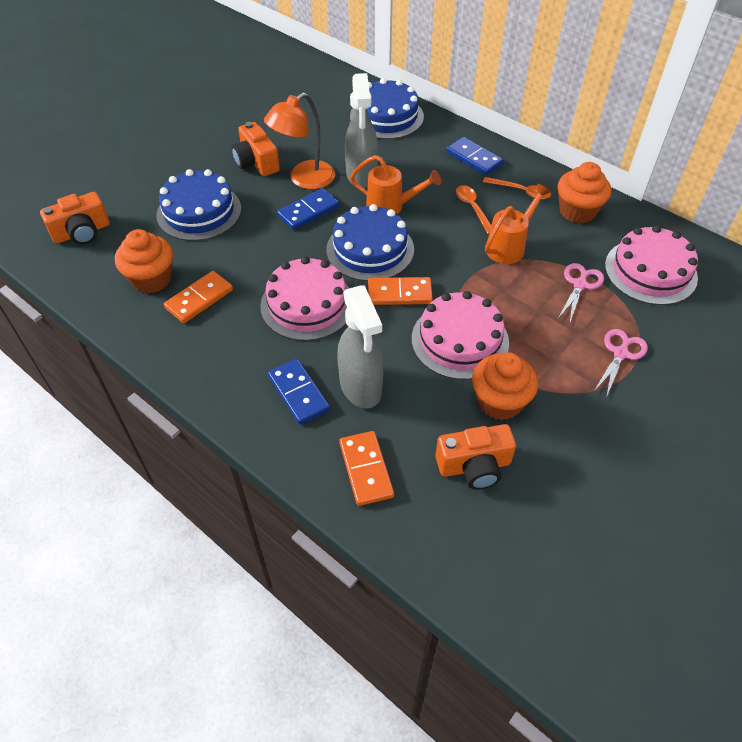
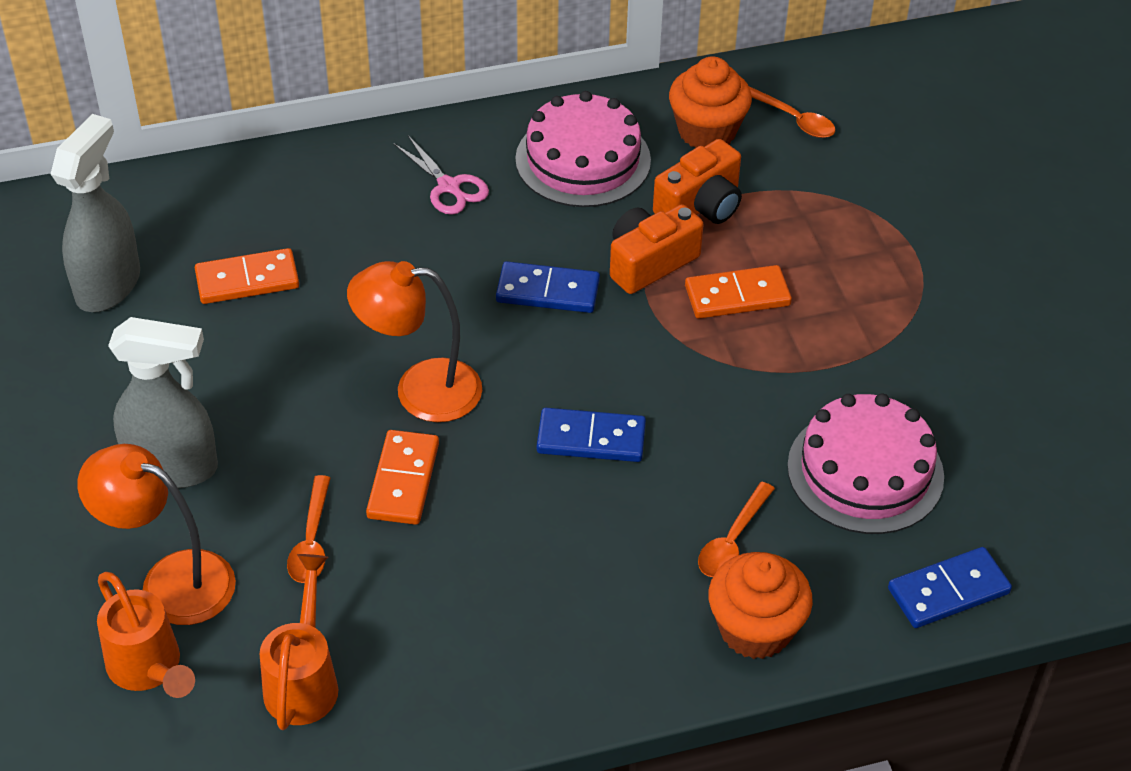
blue cake: 3 -> 0
orange camera: 3 -> 2
orange cupcake: 3 -> 2
orange lamp: 1 -> 2
orange spoon: 2 -> 3
pink cake: 3 -> 2
pink scissors: 2 -> 1

